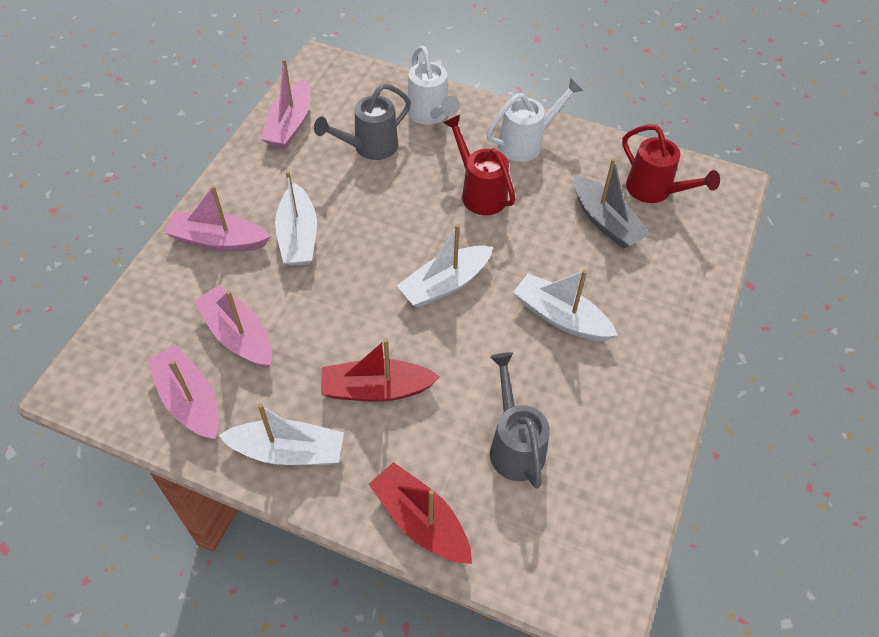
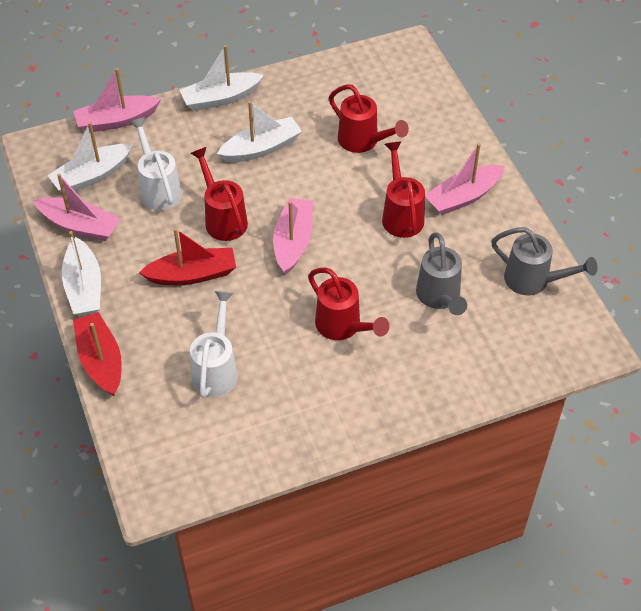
grey boat: 1 -> 0
red watering can: 2 -> 4

